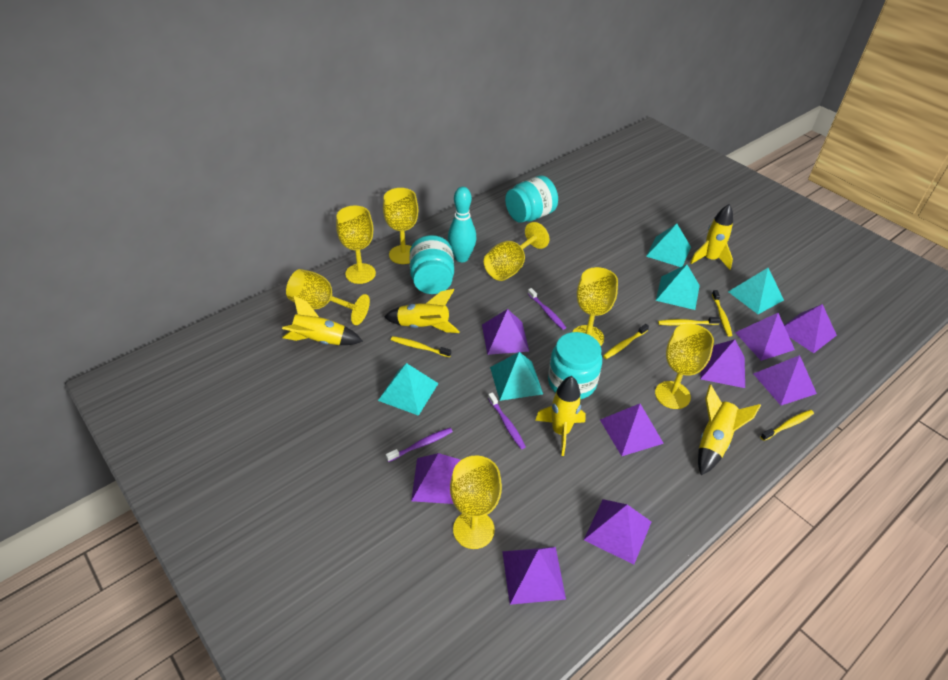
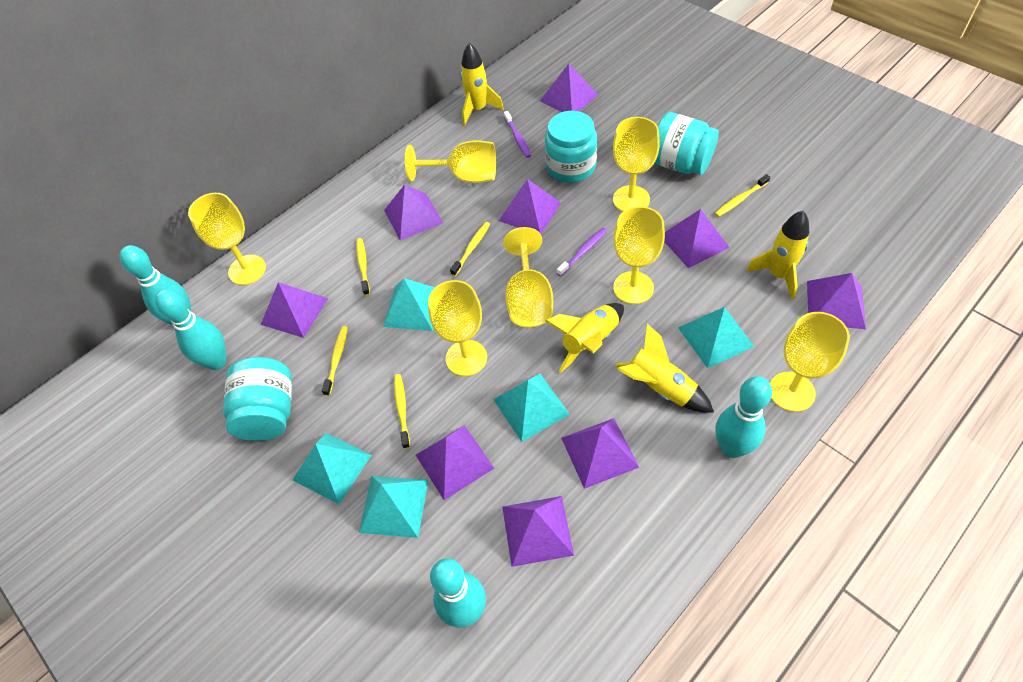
purple toothbrush: 3 -> 2
turquoise bowling pin: 1 -> 4
yellow rocket: 5 -> 4

